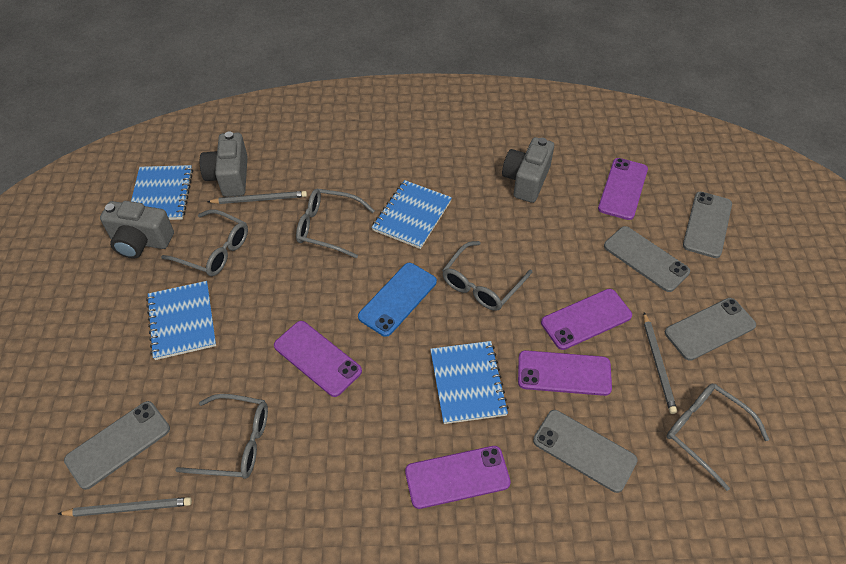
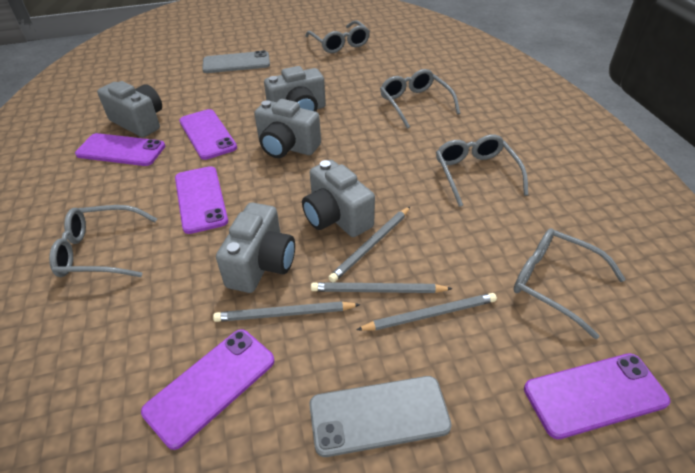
blue notebook: 4 -> 0
blue phone: 1 -> 0
grey camera: 3 -> 5
grey pencil: 3 -> 4
grey phone: 5 -> 2

